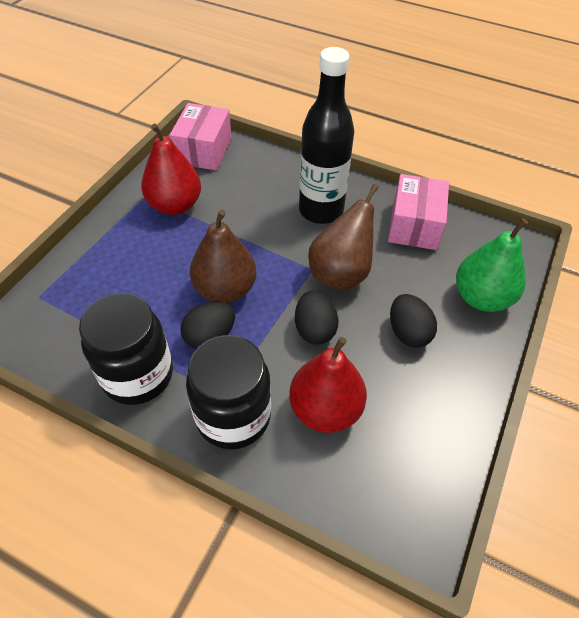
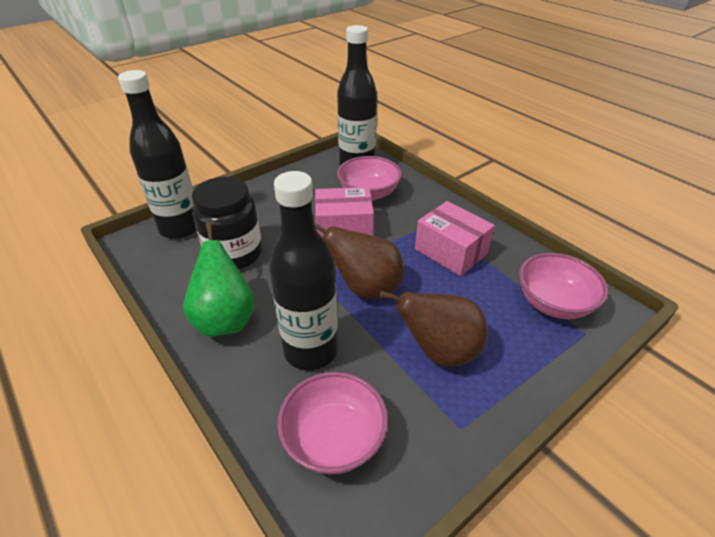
black bottle: 1 -> 3
black egg: 3 -> 0
black jar: 2 -> 1
pink bowl: 0 -> 3
red pear: 2 -> 0

